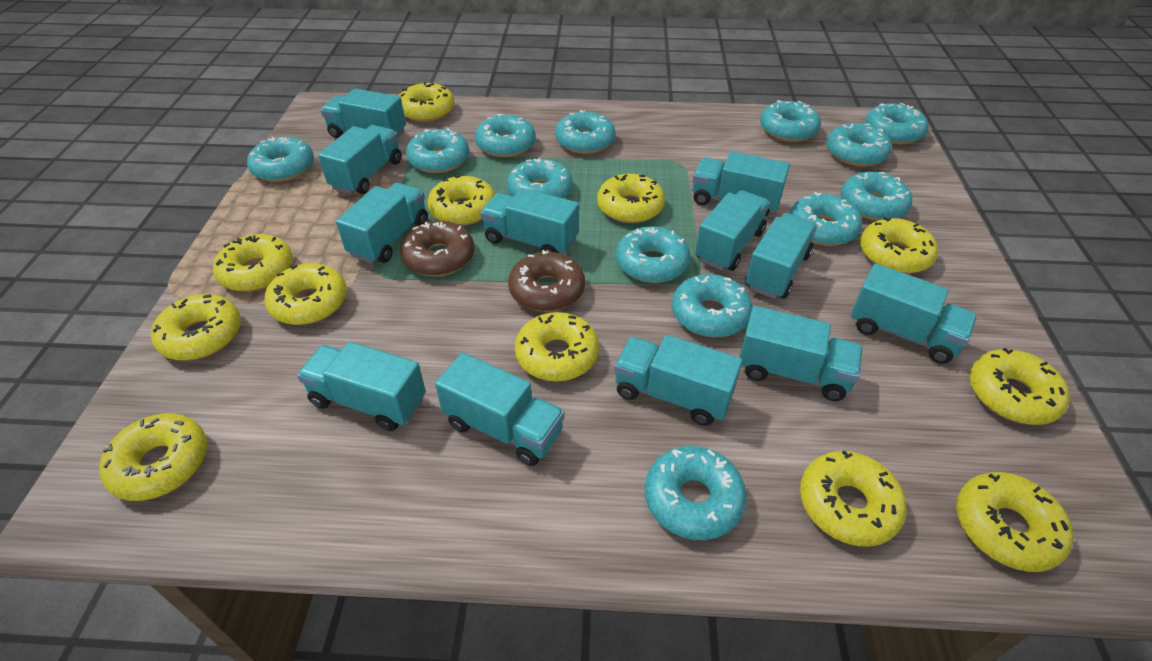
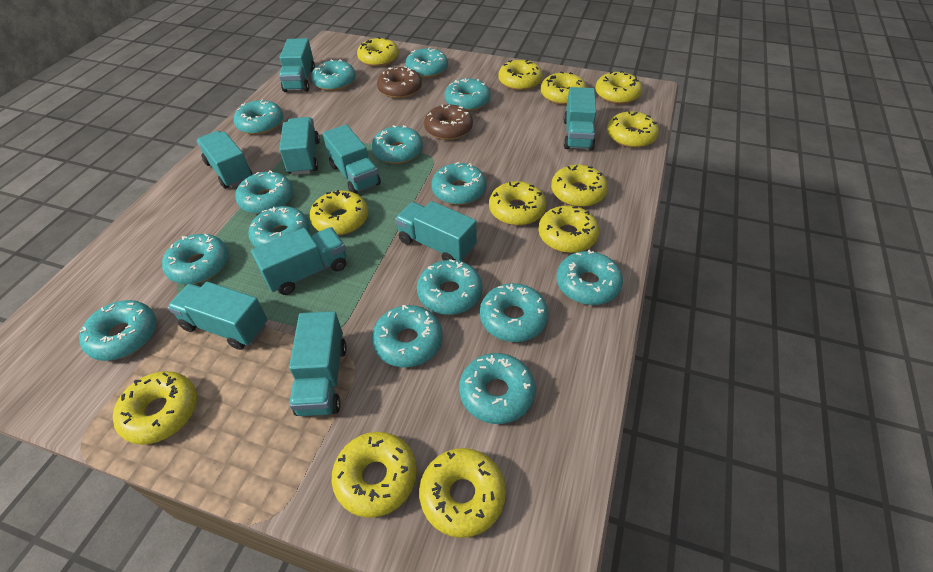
turquoise donut: 13 -> 15
turquoise truck: 12 -> 9

